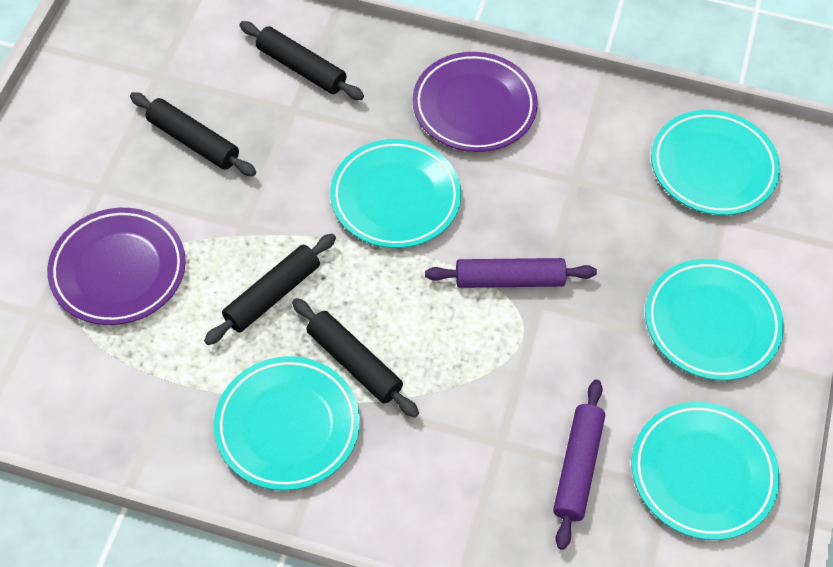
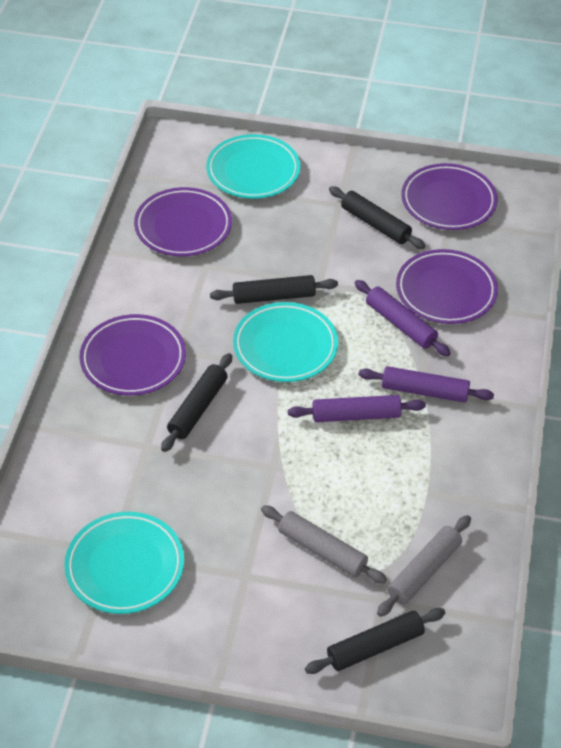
grey rolling pin: 0 -> 2
purple plate: 2 -> 4
purple rolling pin: 2 -> 3
turquoise plate: 5 -> 3

